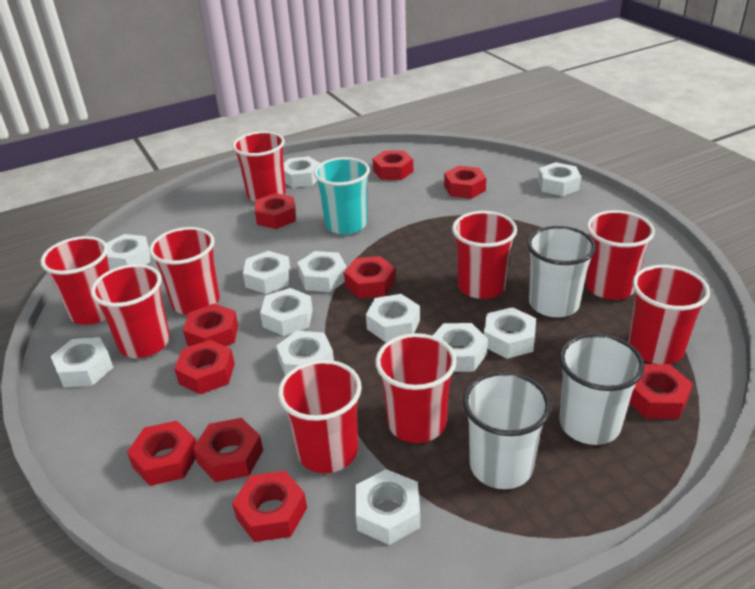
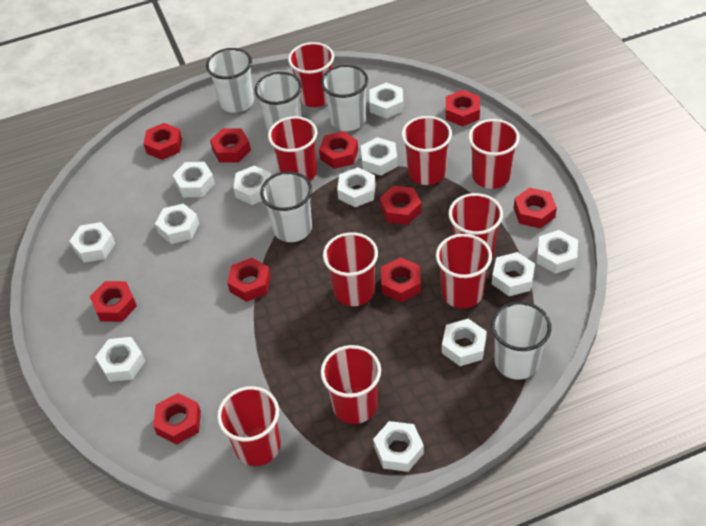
turquoise cup: 1 -> 0
white cup: 3 -> 5

